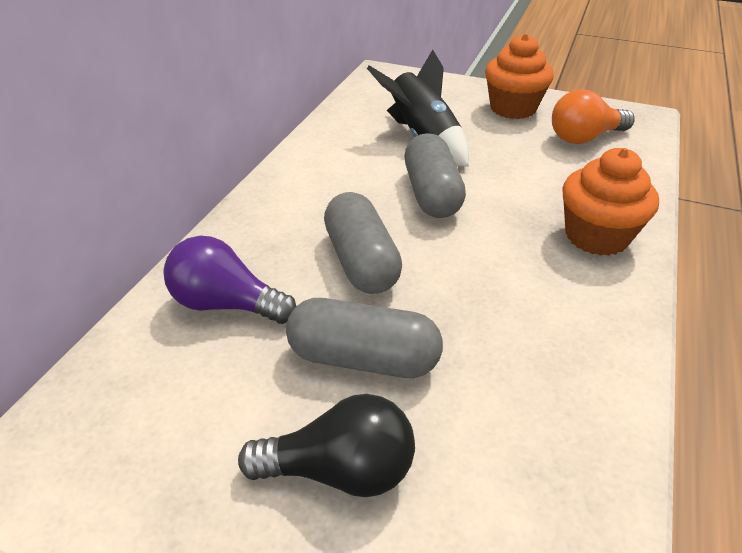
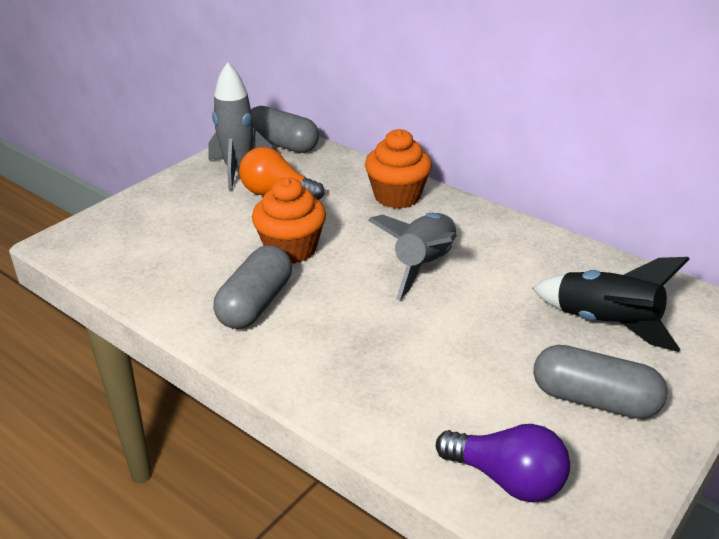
black light bulb: 1 -> 0
grey rocket: 0 -> 2

